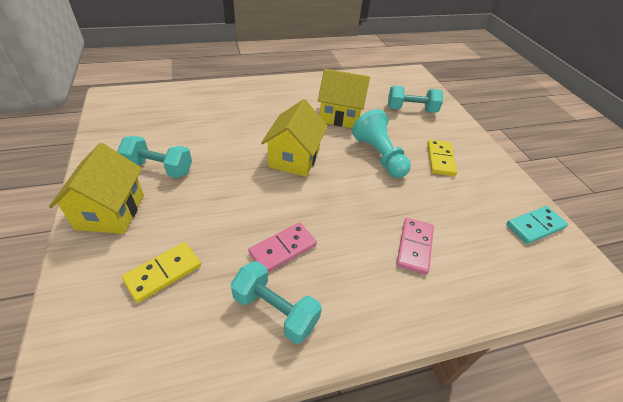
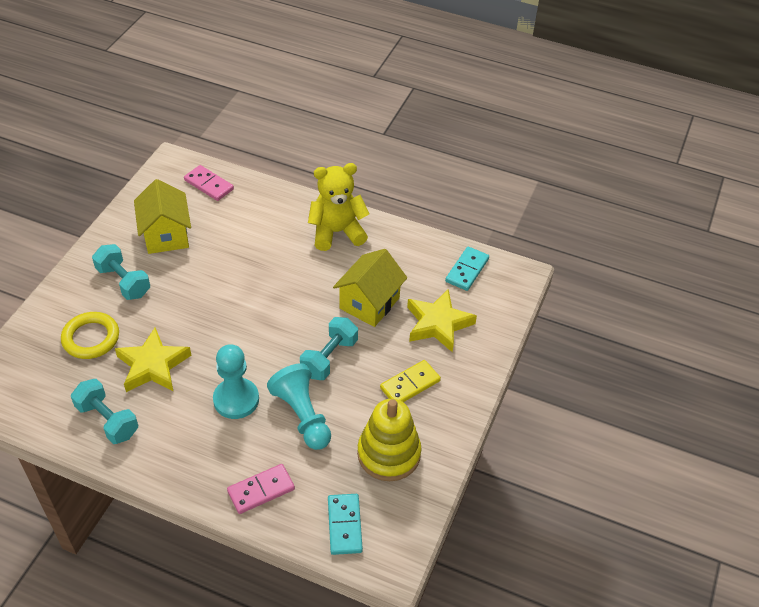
turquoise domino: 1 -> 2
turquoise pawn: 1 -> 2
yellow domino: 2 -> 1
yellow house: 3 -> 2
yellow ring: 0 -> 1
yellow stacking toy: 0 -> 1
yellow star: 0 -> 2
yellow teddy bear: 0 -> 1

